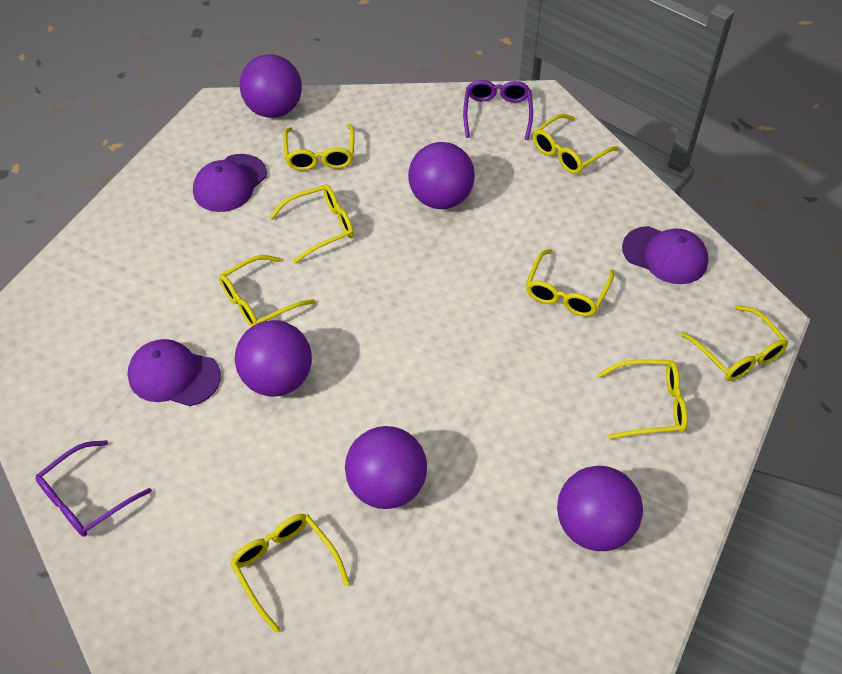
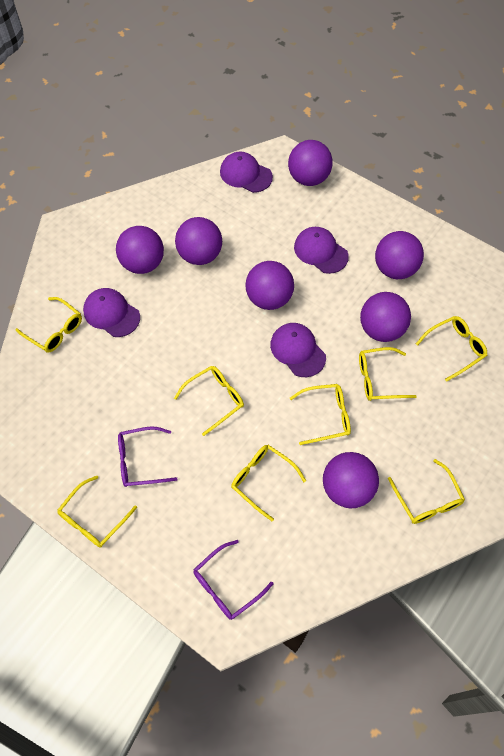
purple ball: 5 -> 7
purple cap: 3 -> 4

